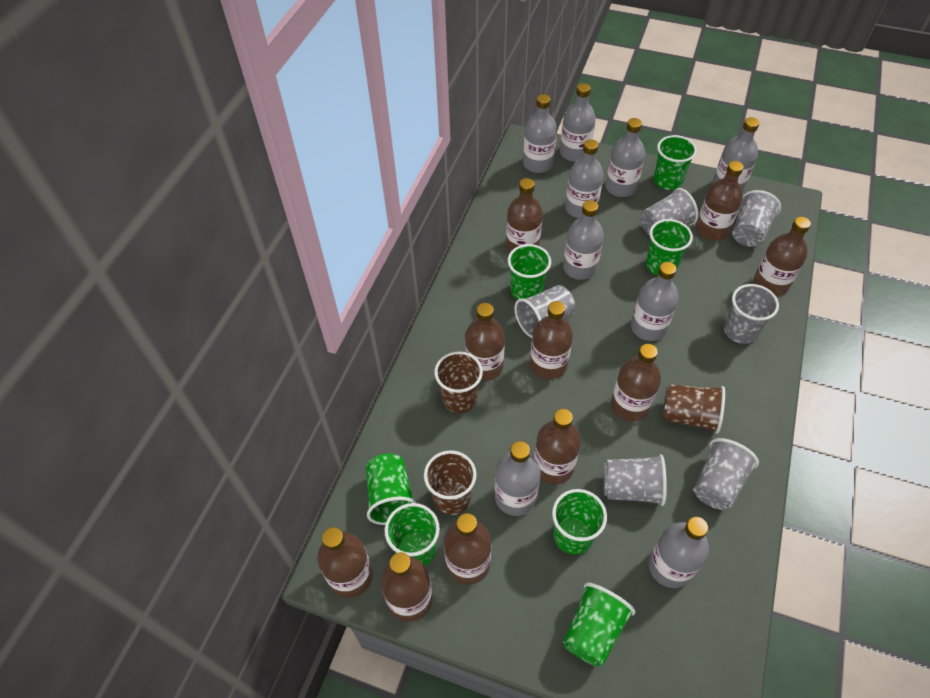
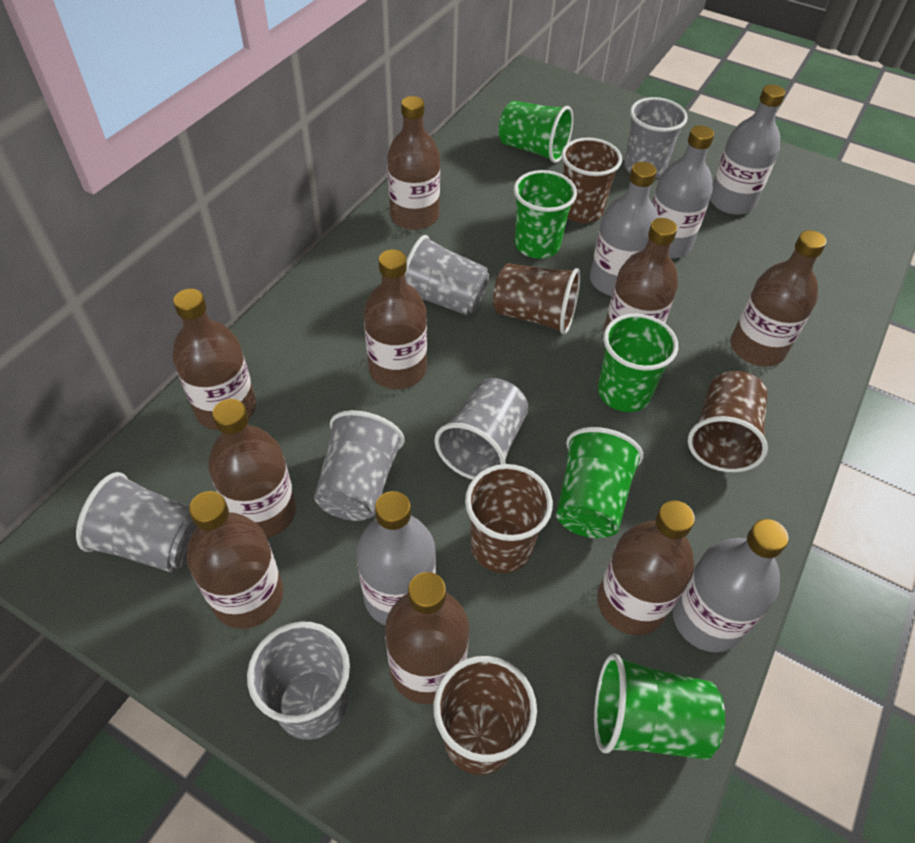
brown bottle: 10 -> 9
brown cup: 3 -> 5
green cup: 7 -> 5
grey bottle: 9 -> 5

